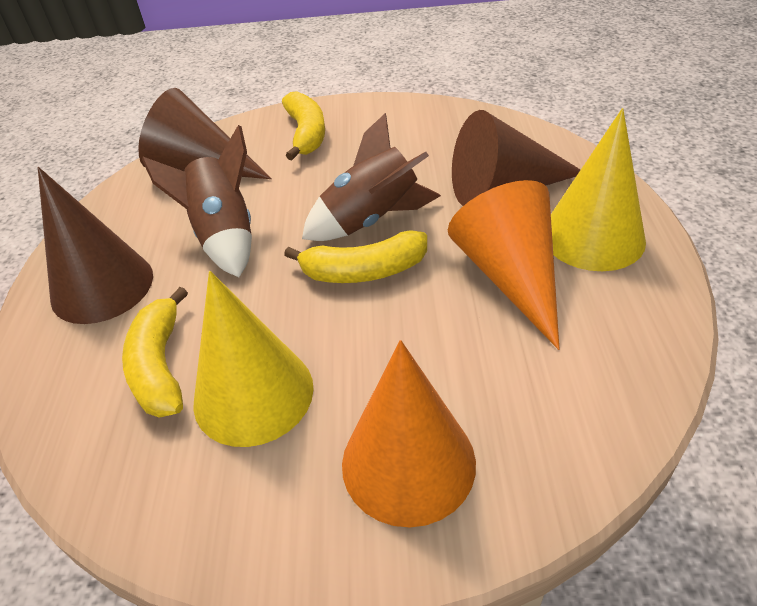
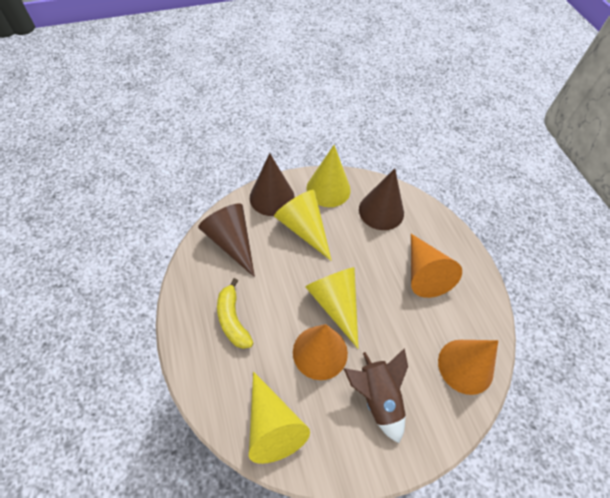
brown rocket: 2 -> 1
orange cone: 2 -> 3
yellow banana: 3 -> 1
yellow cone: 2 -> 4

